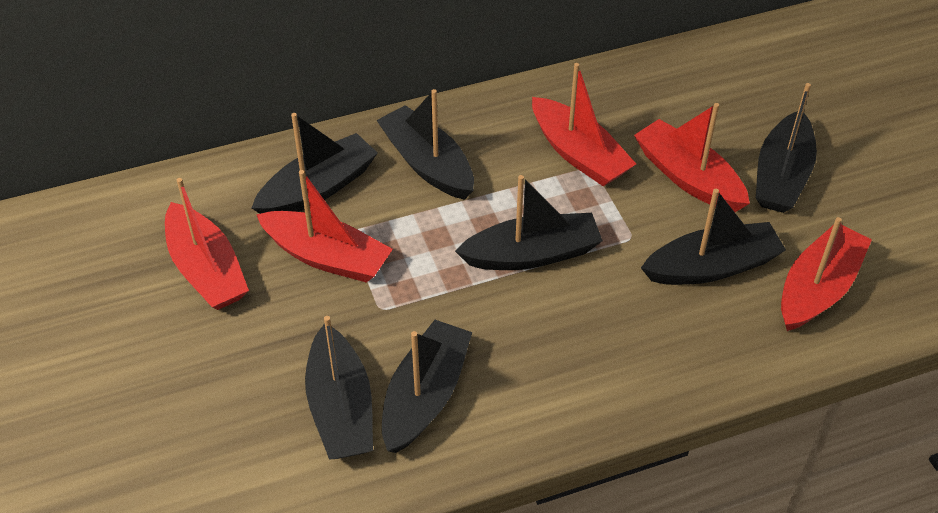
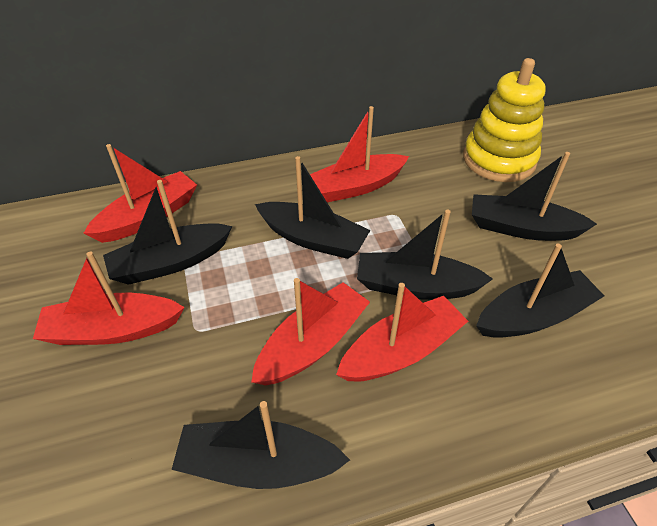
black boat: 7 -> 6
yellow stacking toy: 0 -> 1

